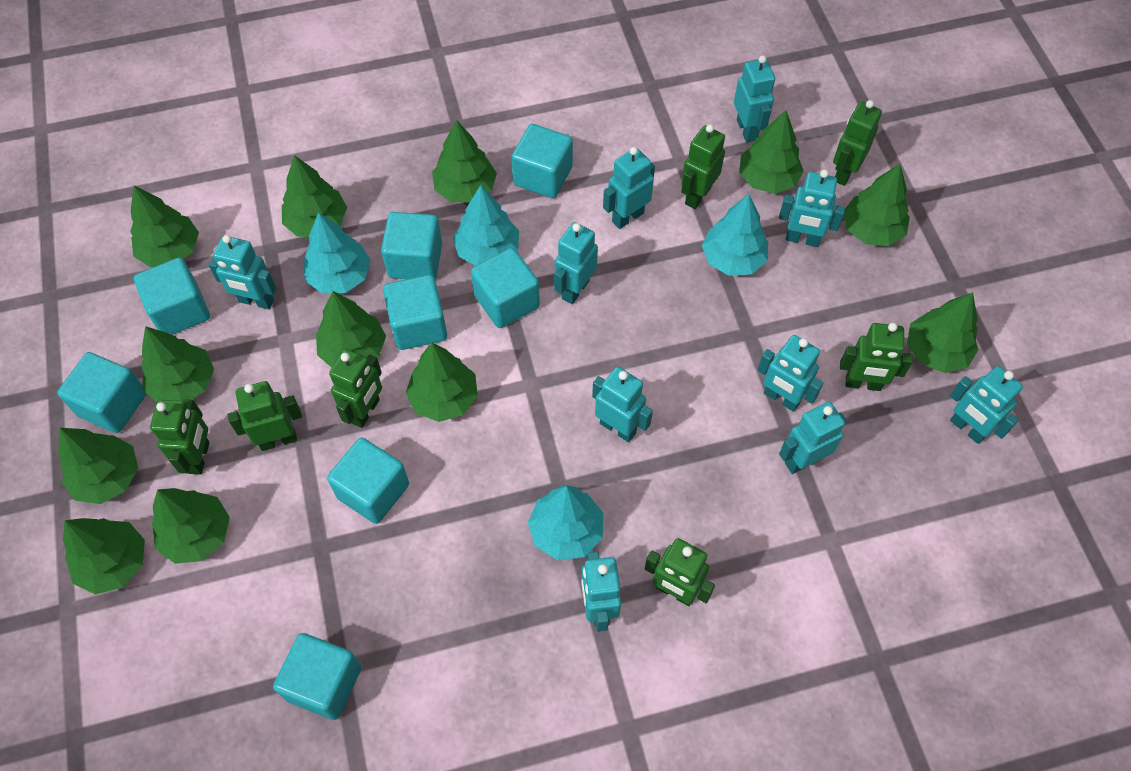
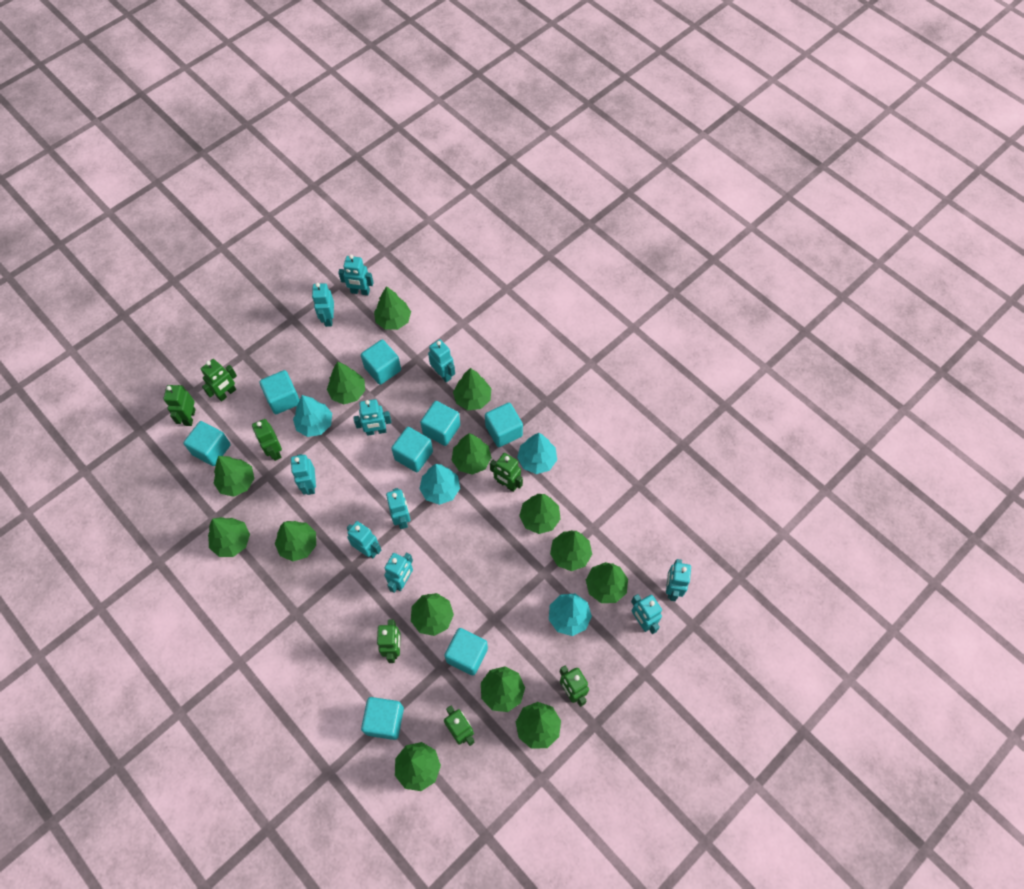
green tree: 12 -> 14

